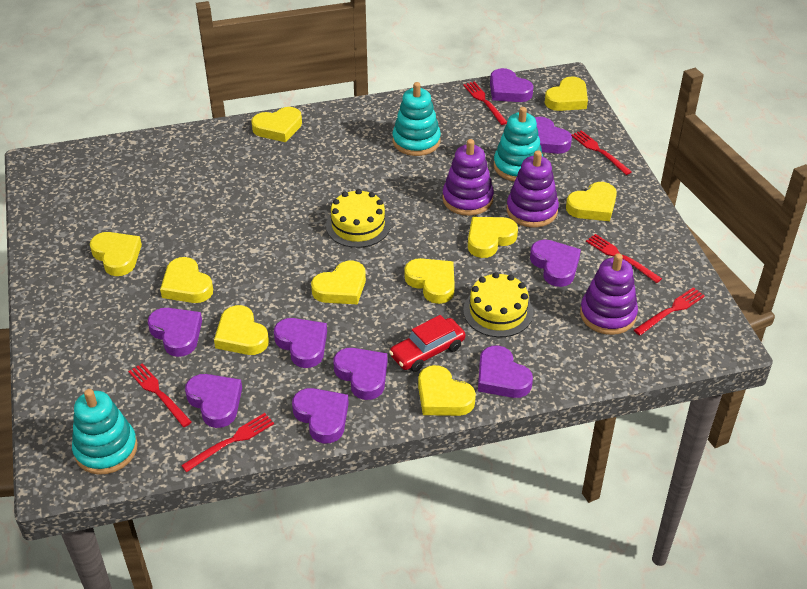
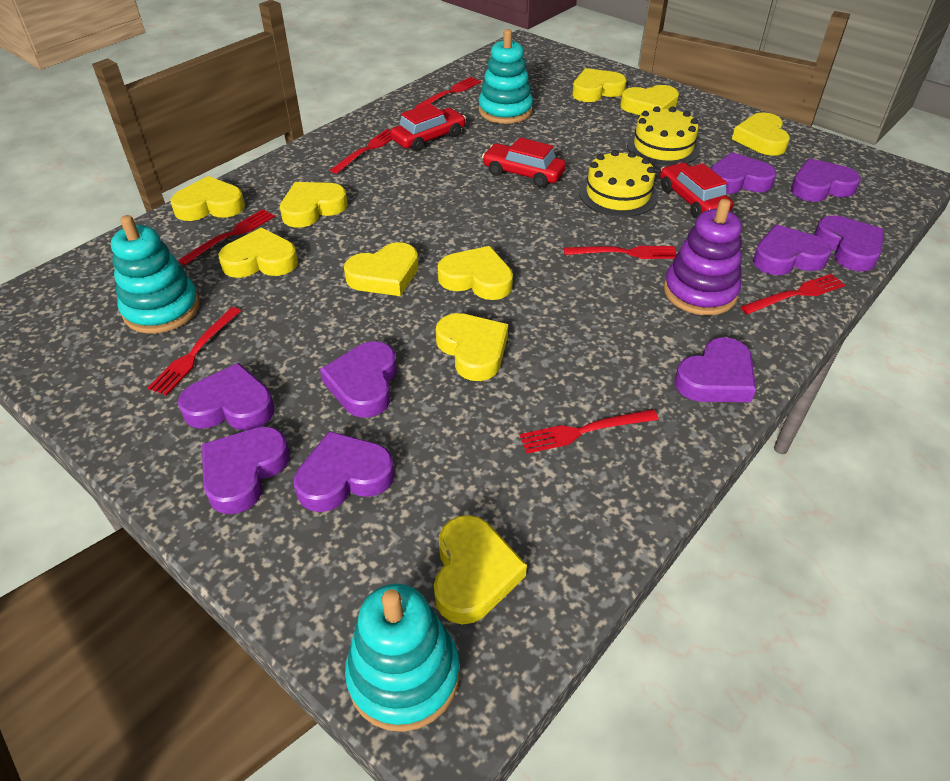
purple stacking toy: 3 -> 1
red car: 1 -> 3
red fork: 6 -> 7

